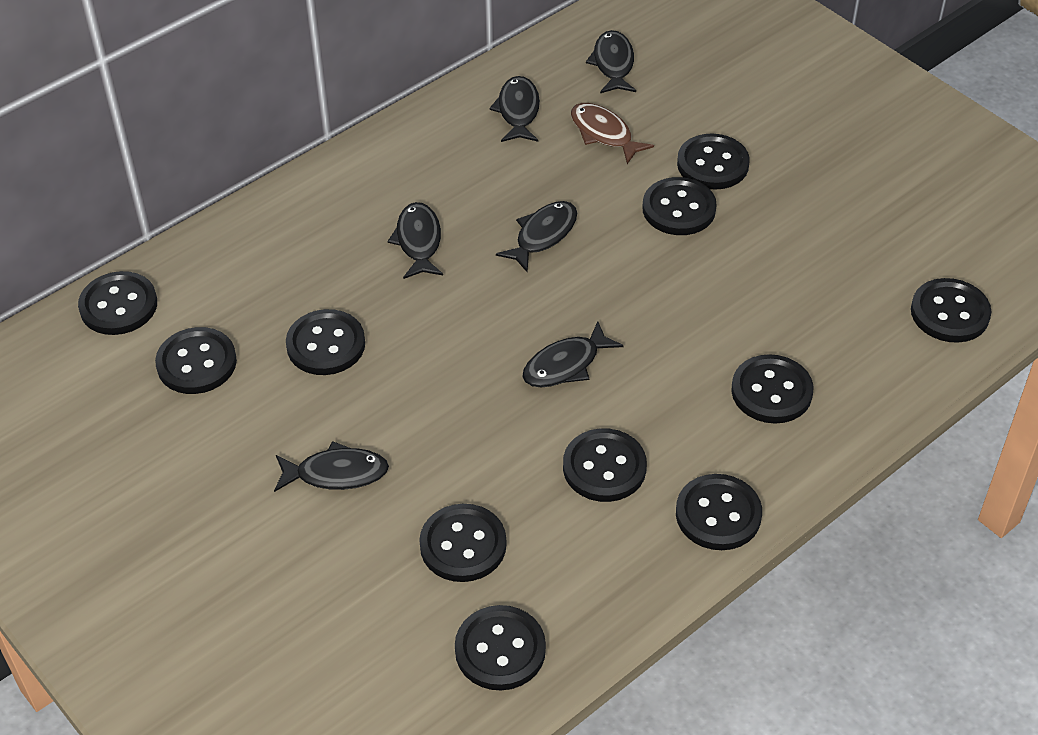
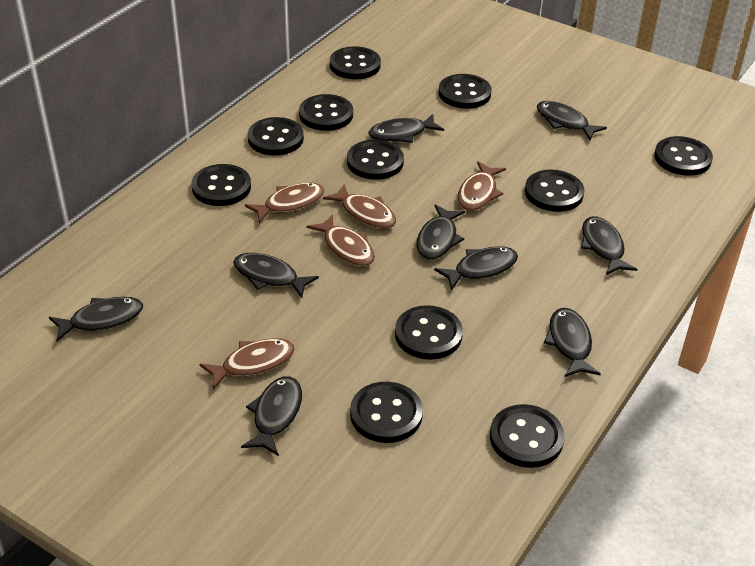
black fish: 6 -> 9
brown fish: 1 -> 5

